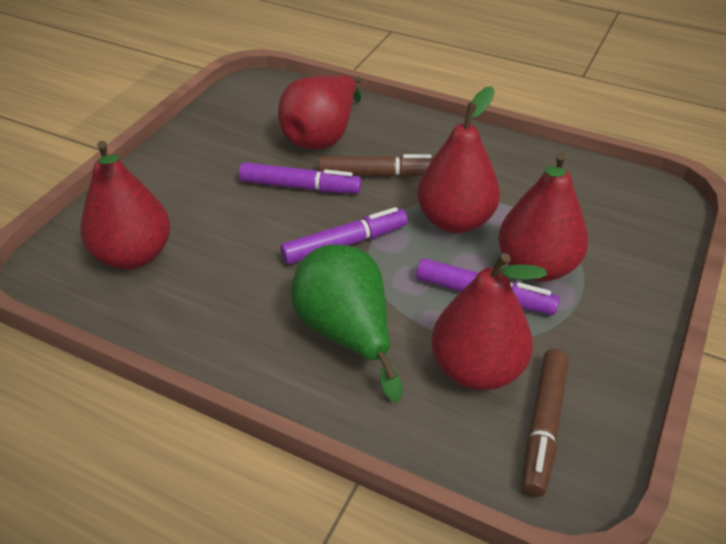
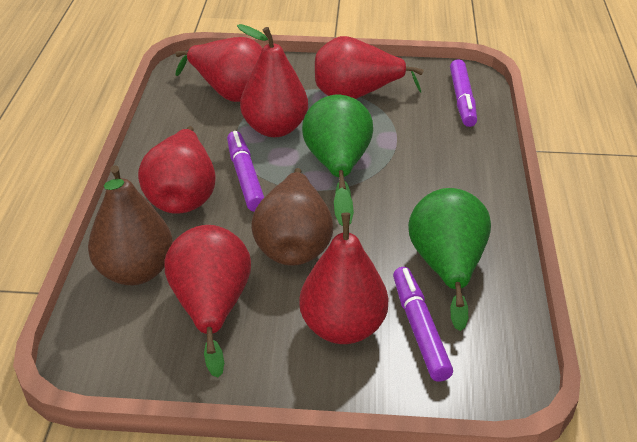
brown marker: 2 -> 0
brown pear: 0 -> 2
green pear: 1 -> 2
red pear: 5 -> 6

